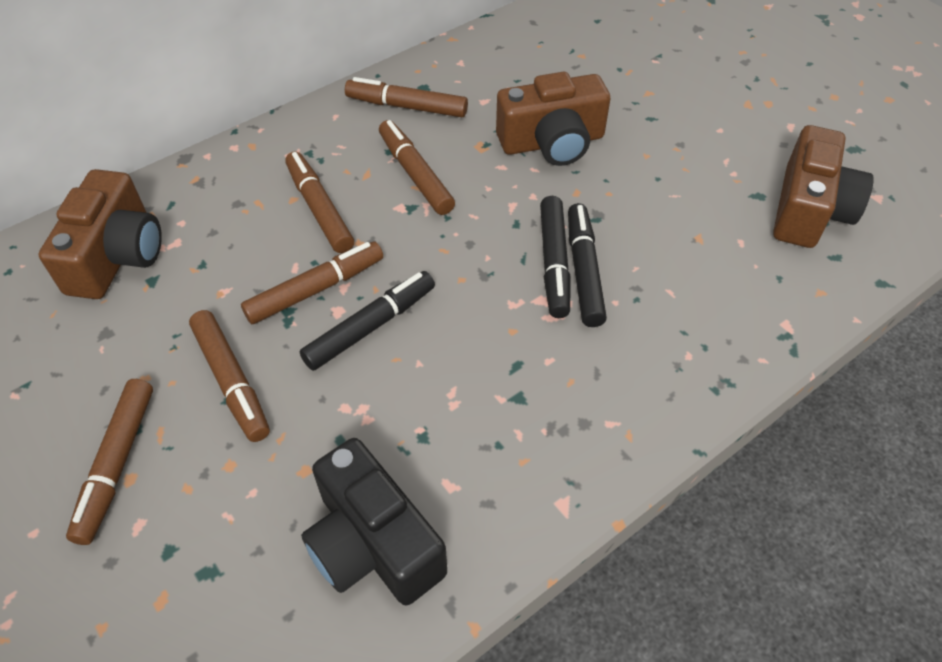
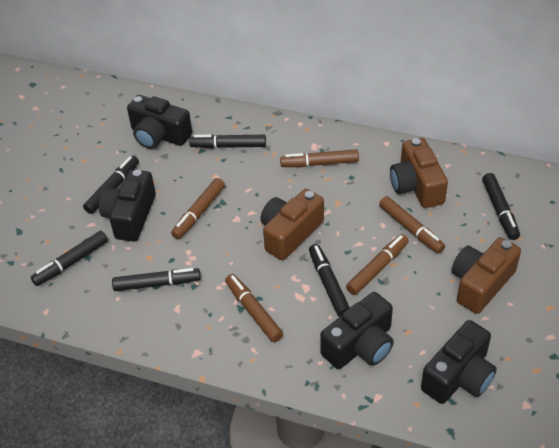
black camera: 1 -> 4
black marker: 3 -> 6
brown marker: 6 -> 5

